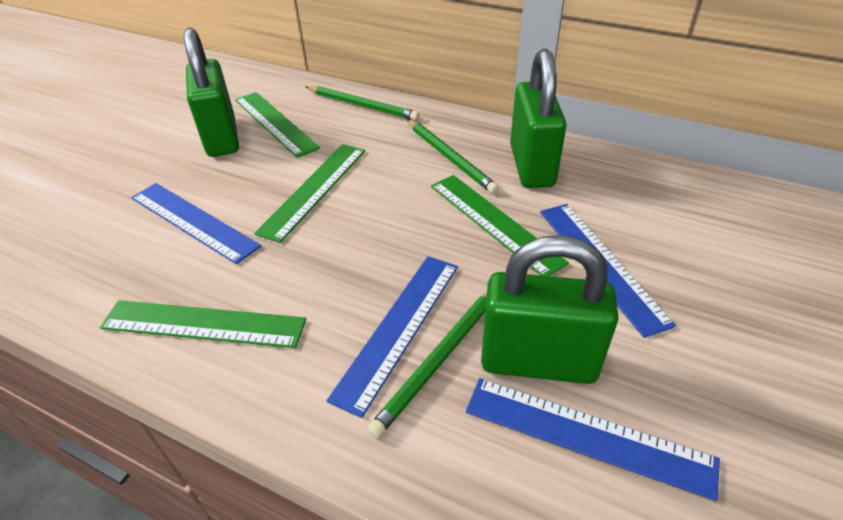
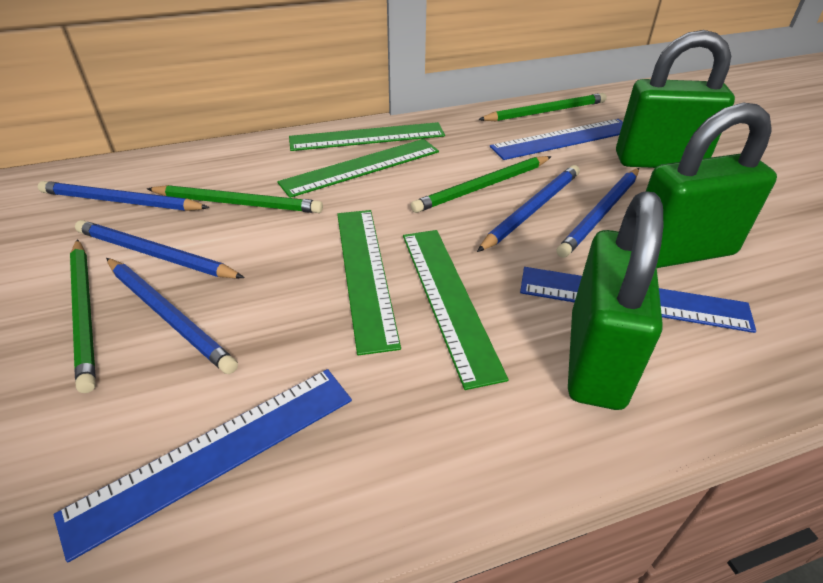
blue pencil: 0 -> 5
blue ruler: 4 -> 3
green pencil: 3 -> 4

